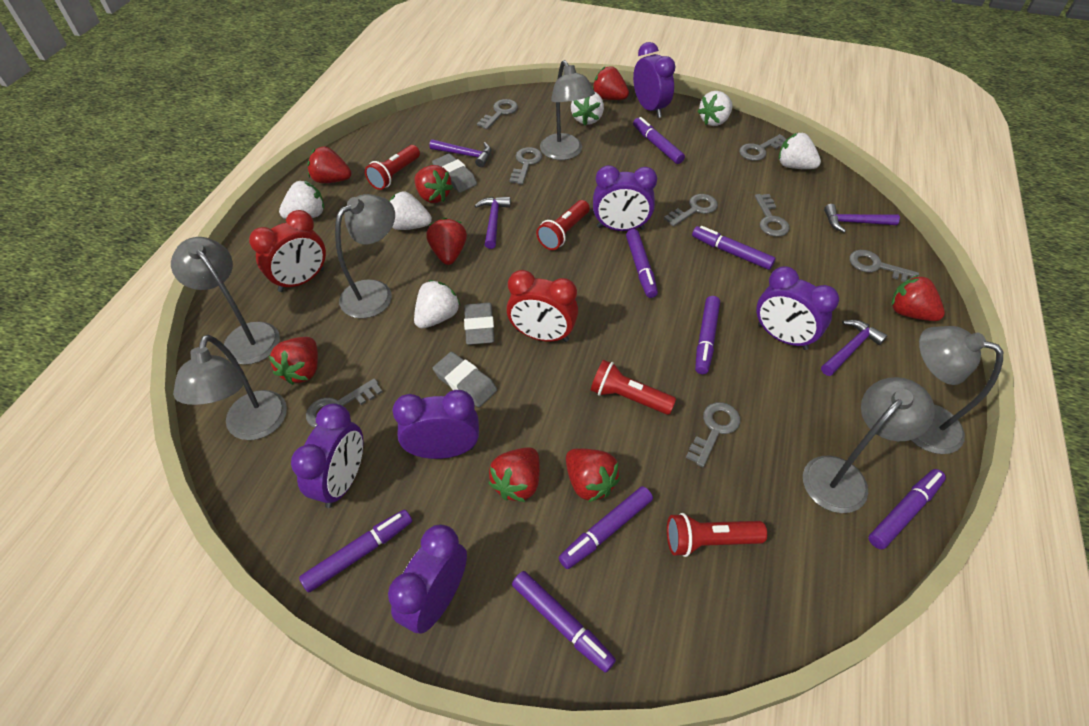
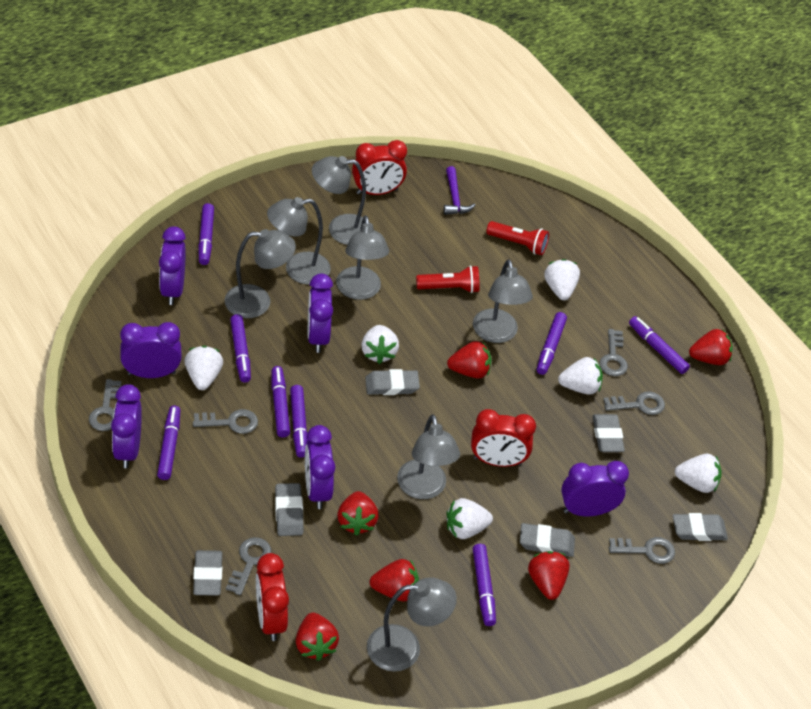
grey eraser: 3 -> 6
grey key: 8 -> 6
grey lamp: 6 -> 7
purple hammer: 4 -> 1
red clock: 2 -> 3
red flashlight: 4 -> 2
red strawberry: 8 -> 6

